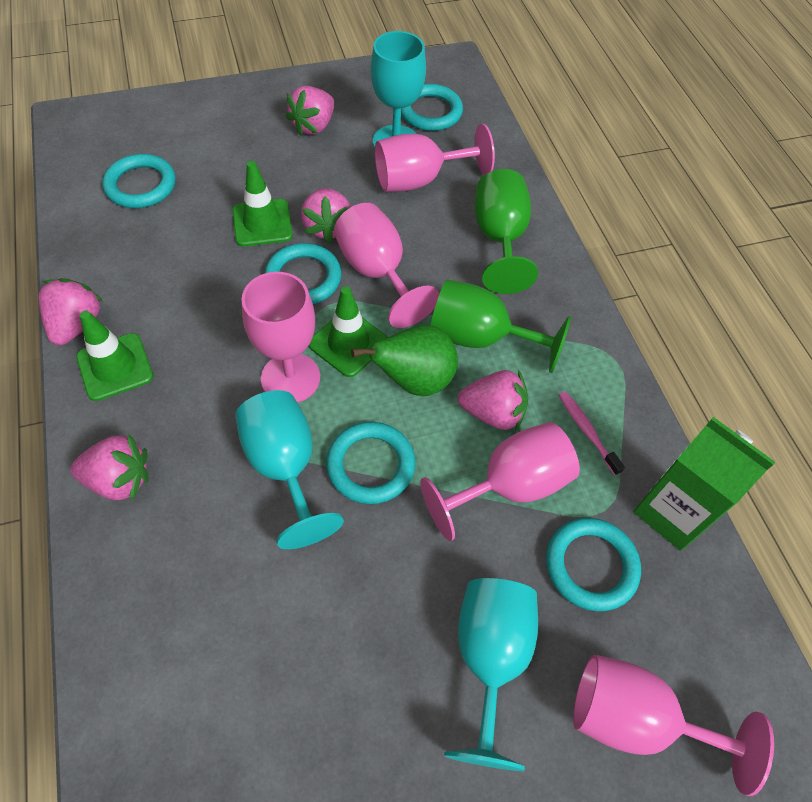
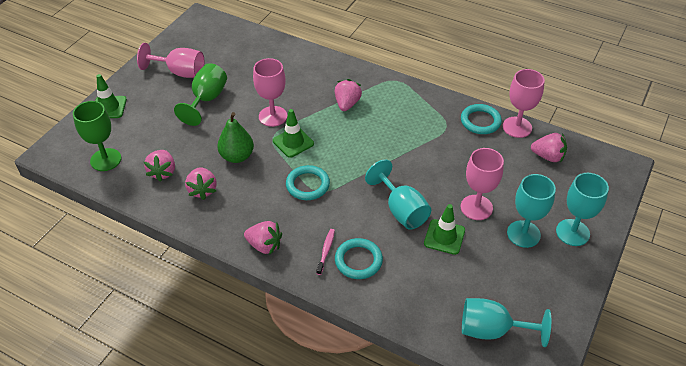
green carton: 1 -> 0
pink goblet: 5 -> 4
turquoise goblet: 3 -> 4
turquoise ring: 5 -> 3

